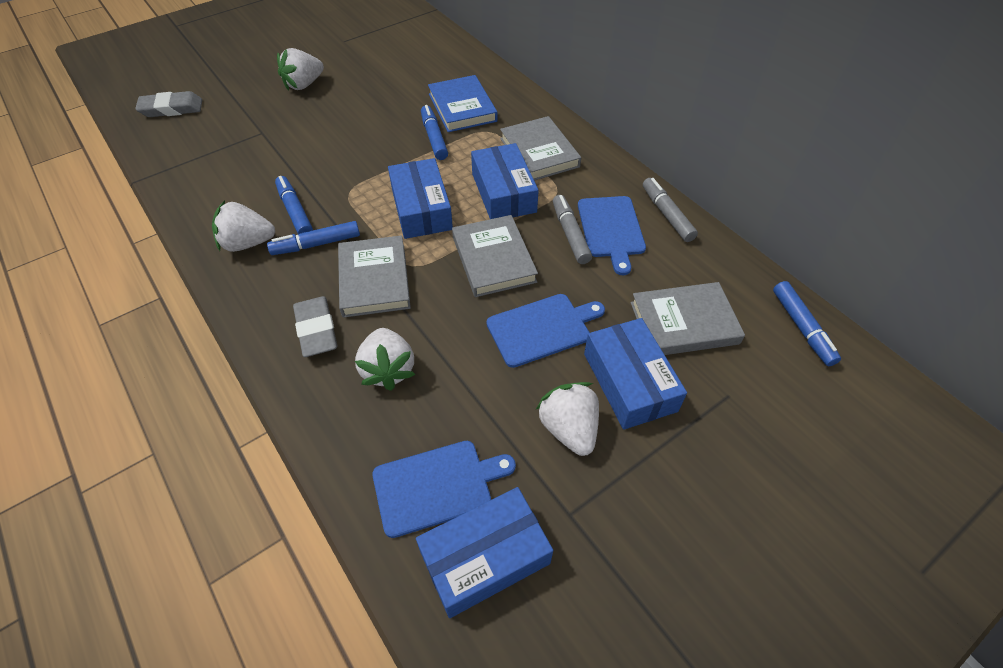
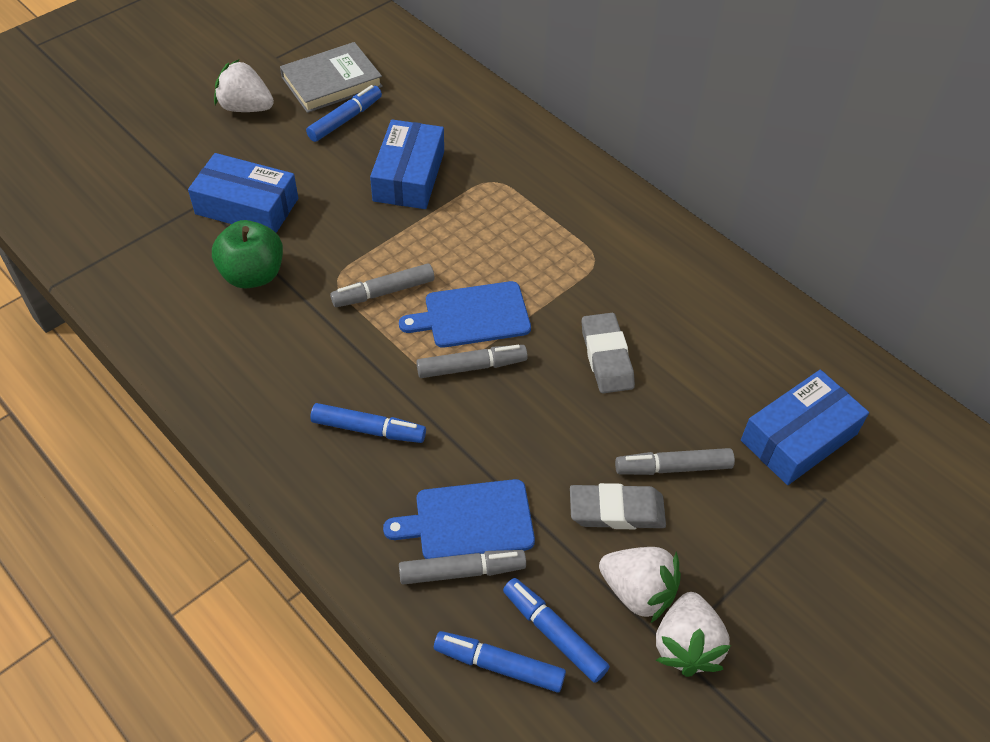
blue book: 1 -> 0
blue box: 4 -> 3
blue cutting board: 3 -> 2
green apple: 0 -> 1
grey book: 4 -> 1
grey marker: 2 -> 4
white strawberry: 4 -> 3

